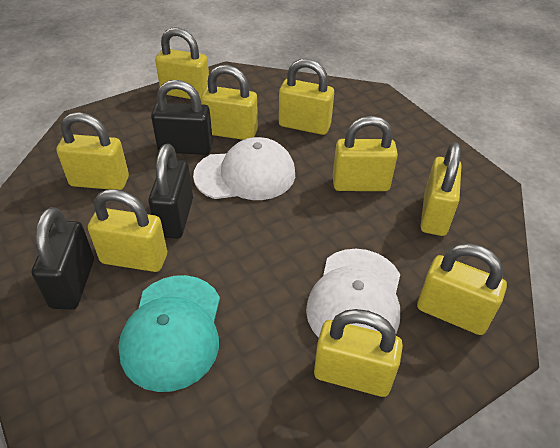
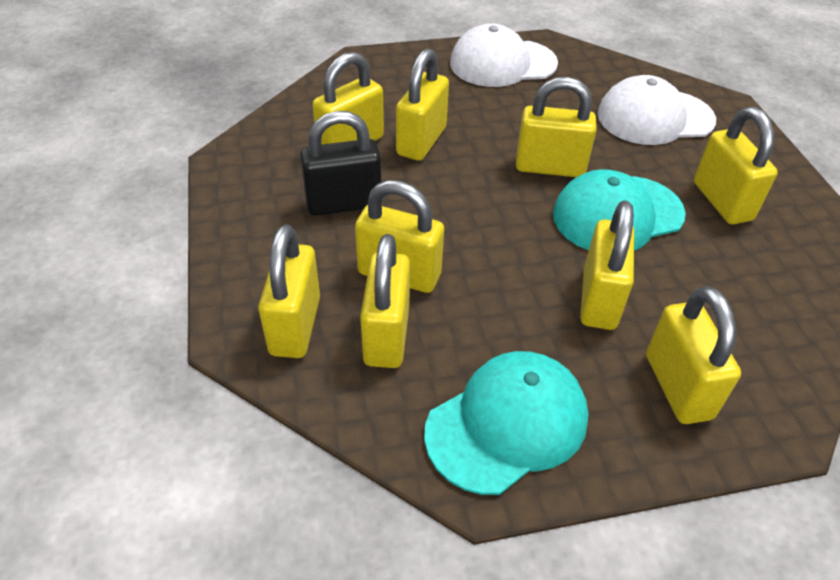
black padlock: 3 -> 1
turquoise cap: 1 -> 2

